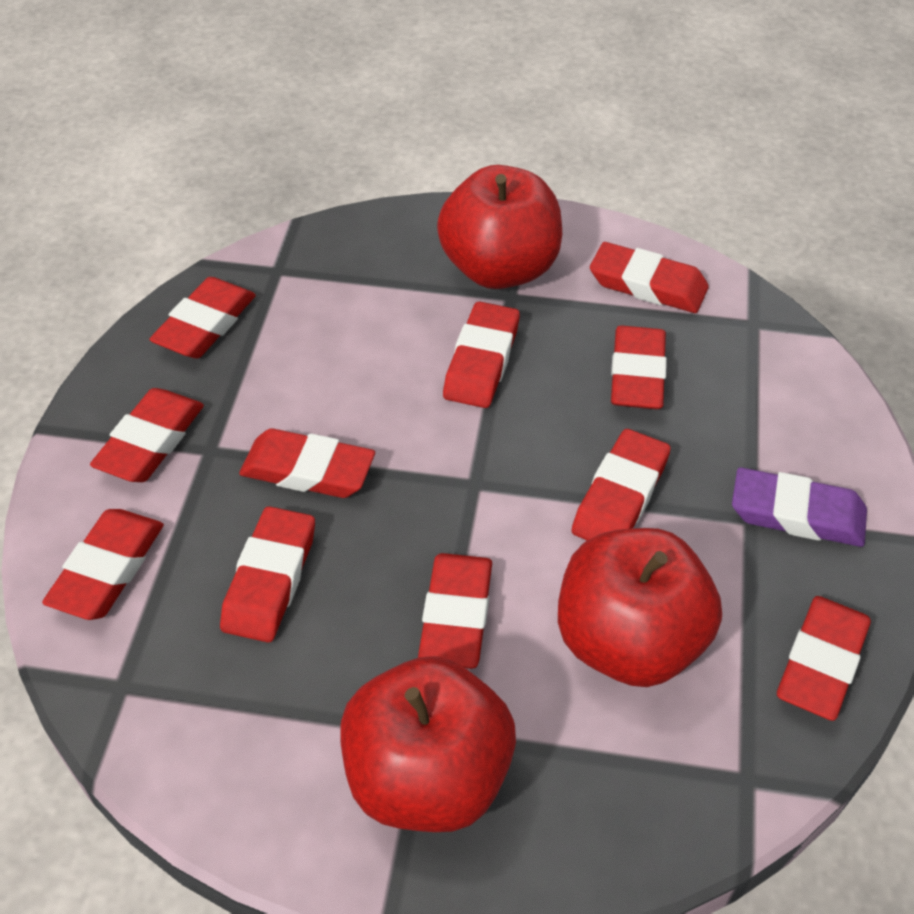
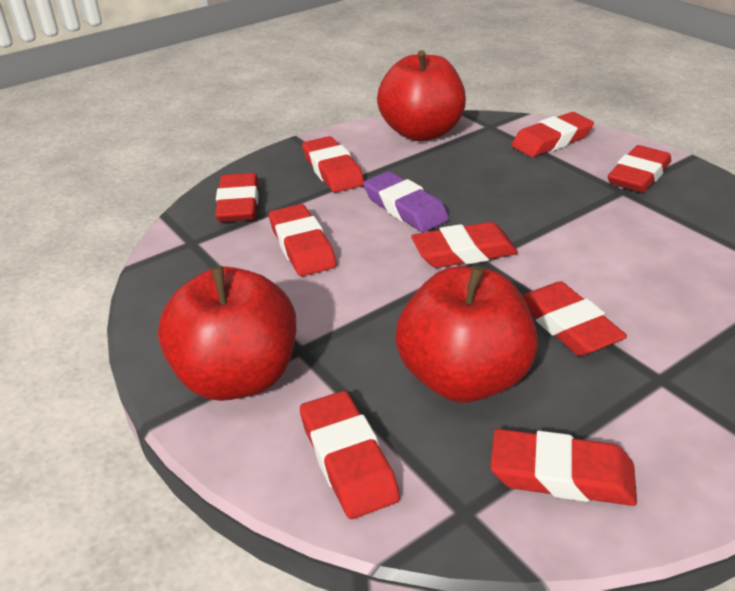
red eraser: 11 -> 9

